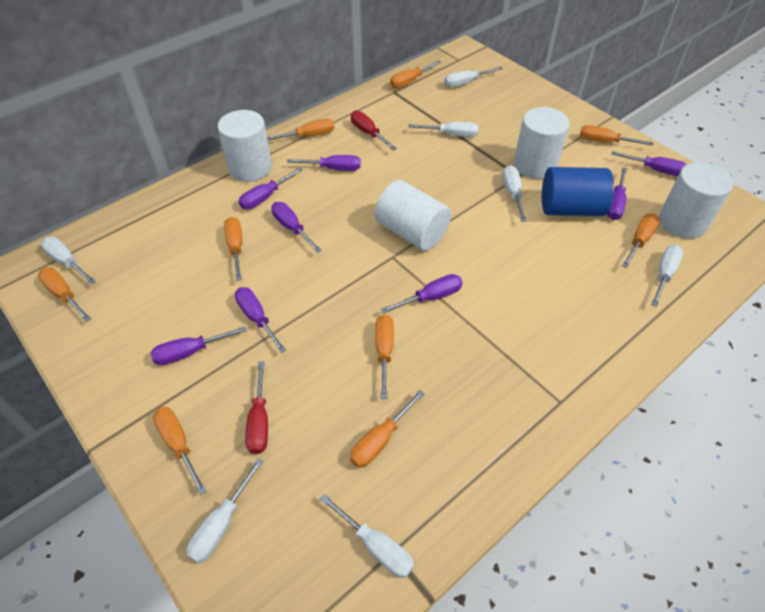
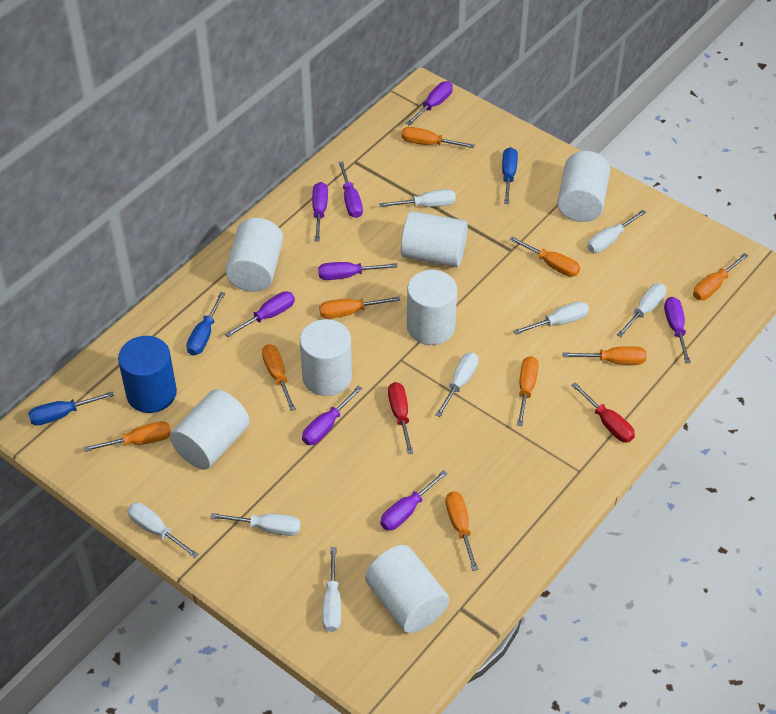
blue screwdriver: 0 -> 3
white cylinder: 4 -> 7
white screwdriver: 7 -> 8

